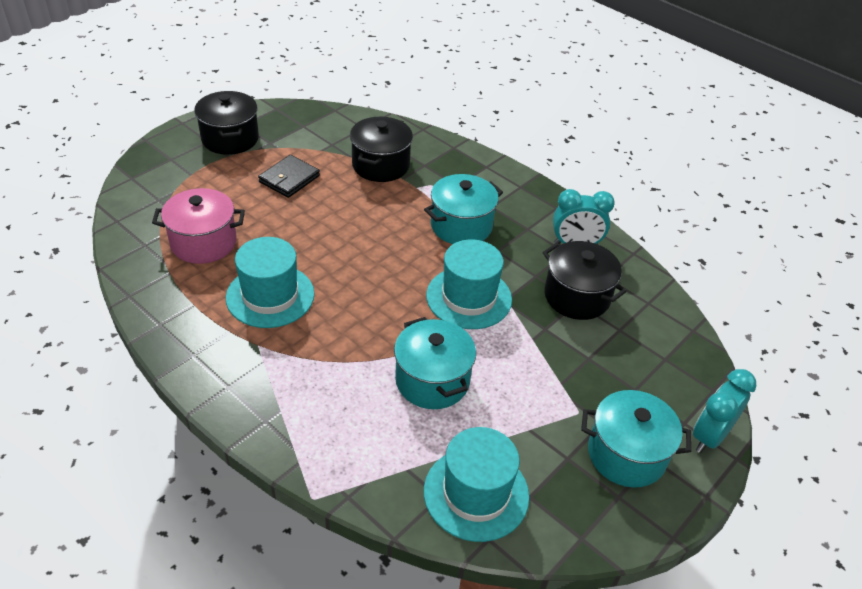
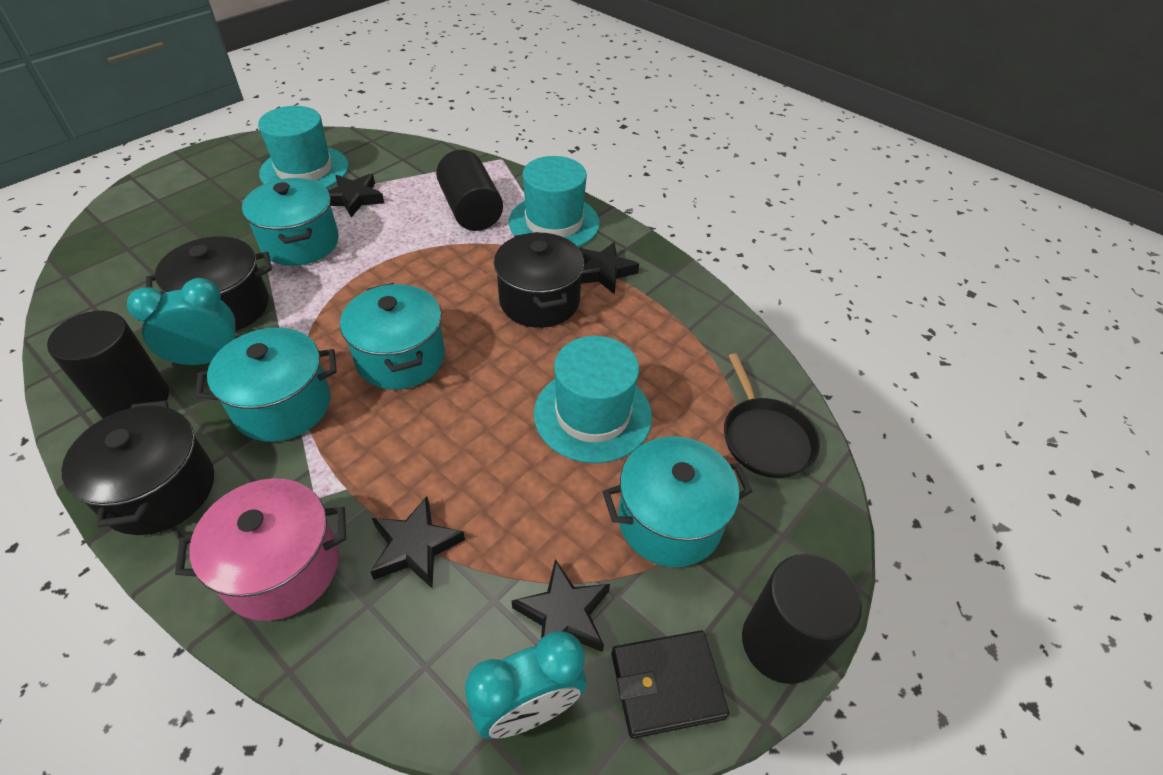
black cylinder: 0 -> 3
black pan: 0 -> 1
black star: 0 -> 4
turquoise pot: 3 -> 4

